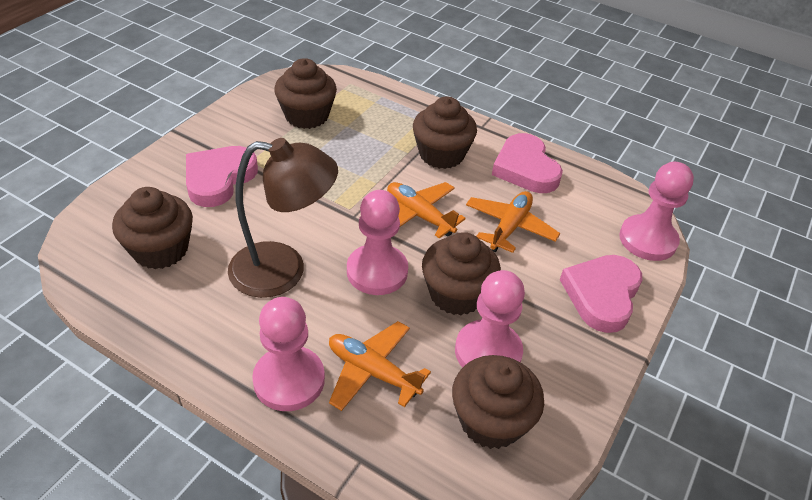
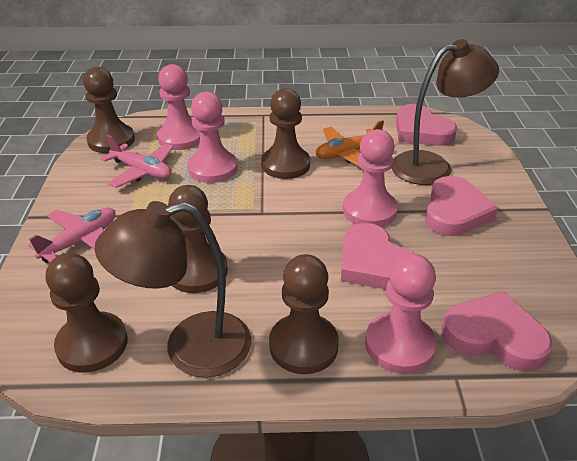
brown cupcake: 5 -> 0
brown lamp: 1 -> 2
brown pawn: 0 -> 5
orange plane: 3 -> 1
pink heart: 3 -> 4
pink plane: 0 -> 2

